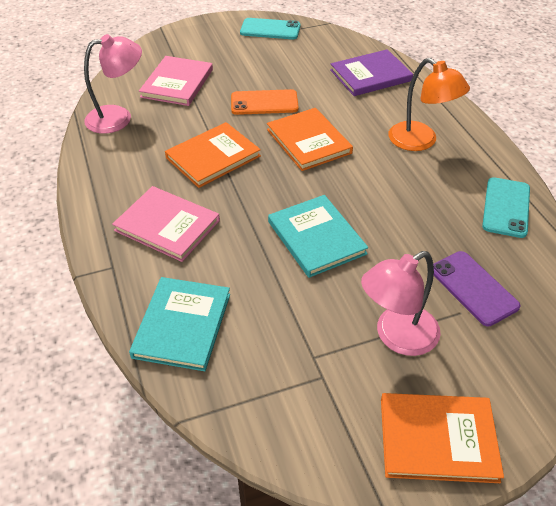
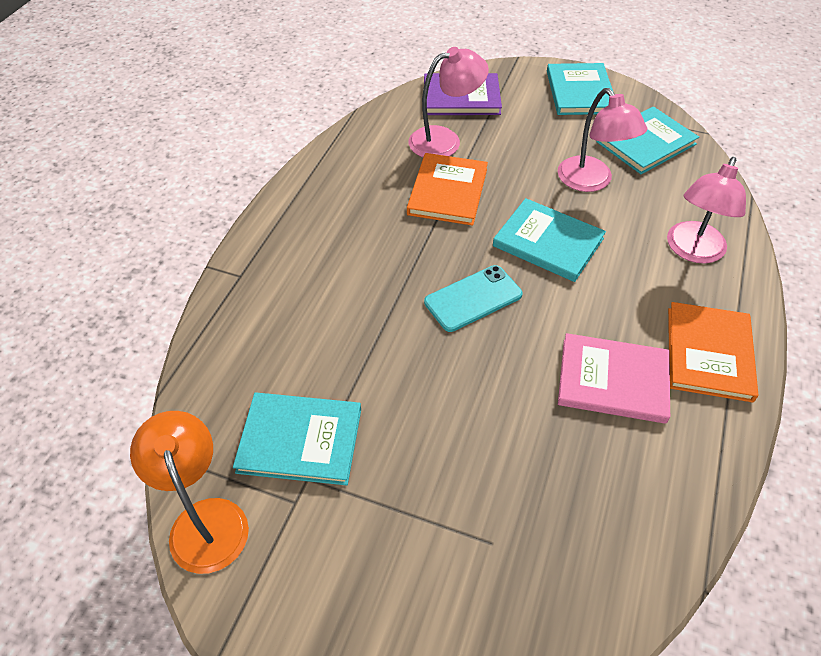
orange book: 3 -> 2
orange phone: 1 -> 0
pink book: 2 -> 1
pink lamp: 2 -> 3
purple phone: 1 -> 0
turquoise book: 2 -> 4
turquoise phone: 2 -> 1

